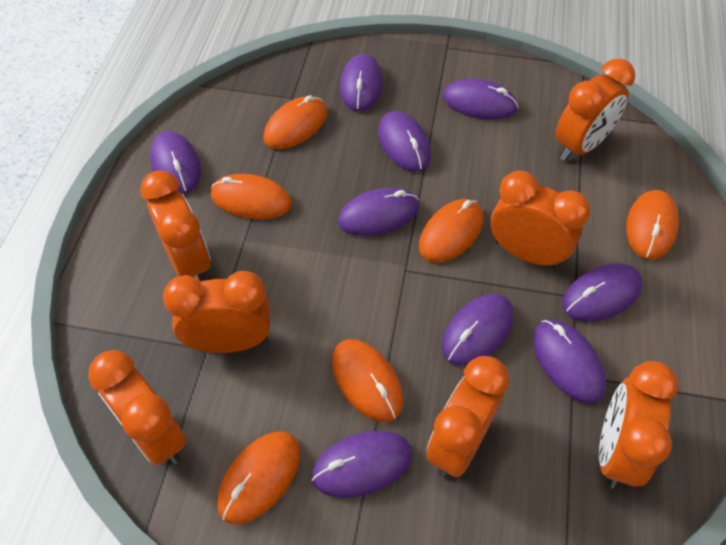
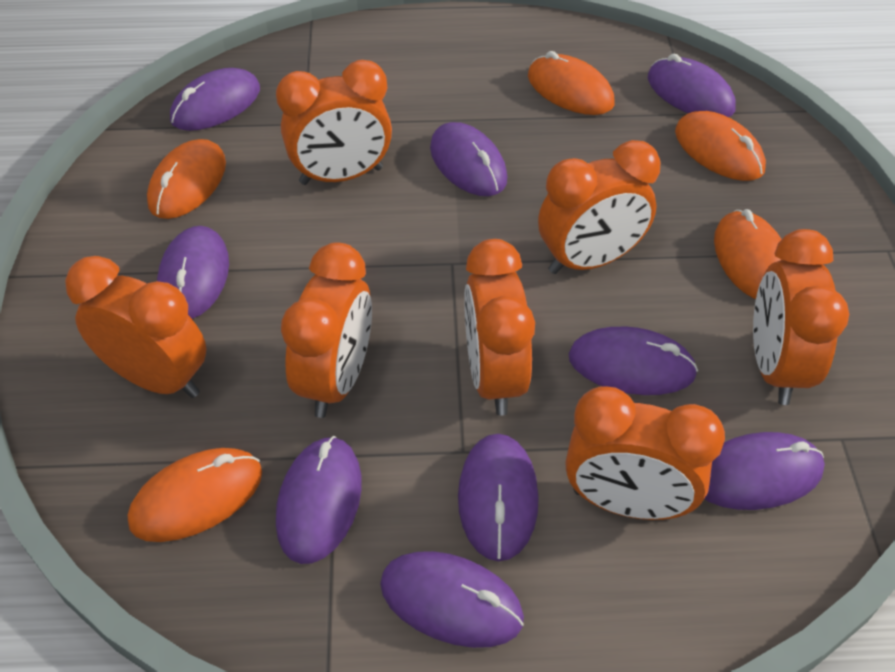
orange mouse: 6 -> 5

